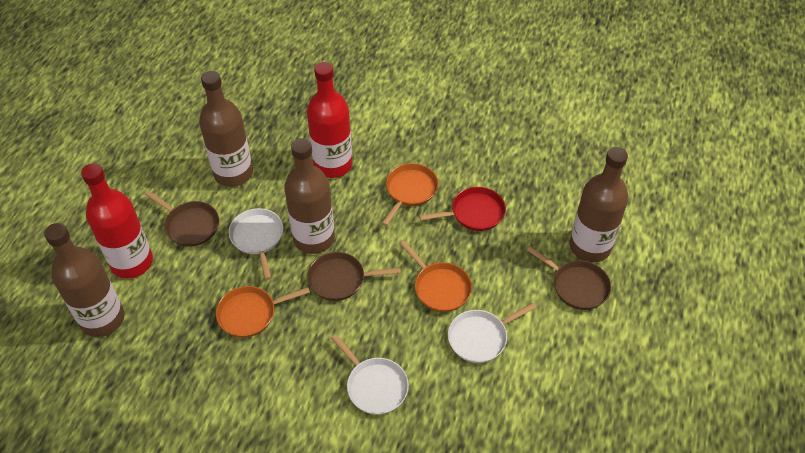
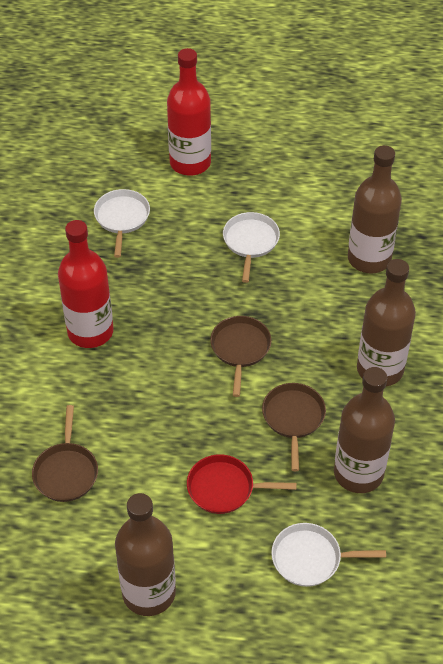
orange pan: 3 -> 0

